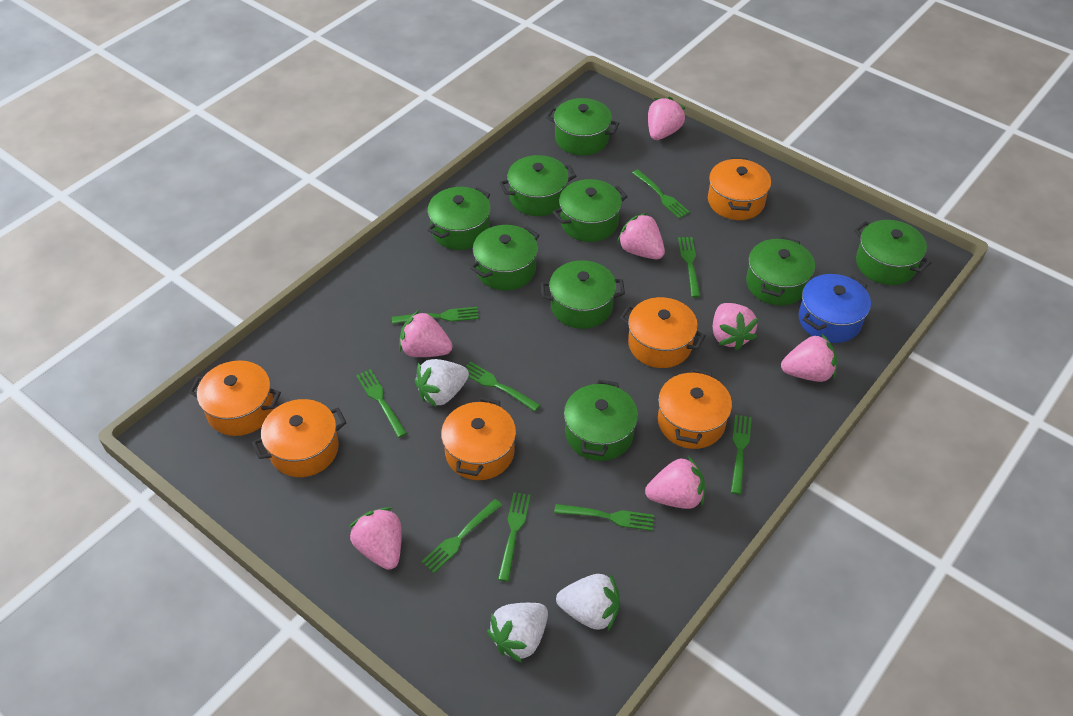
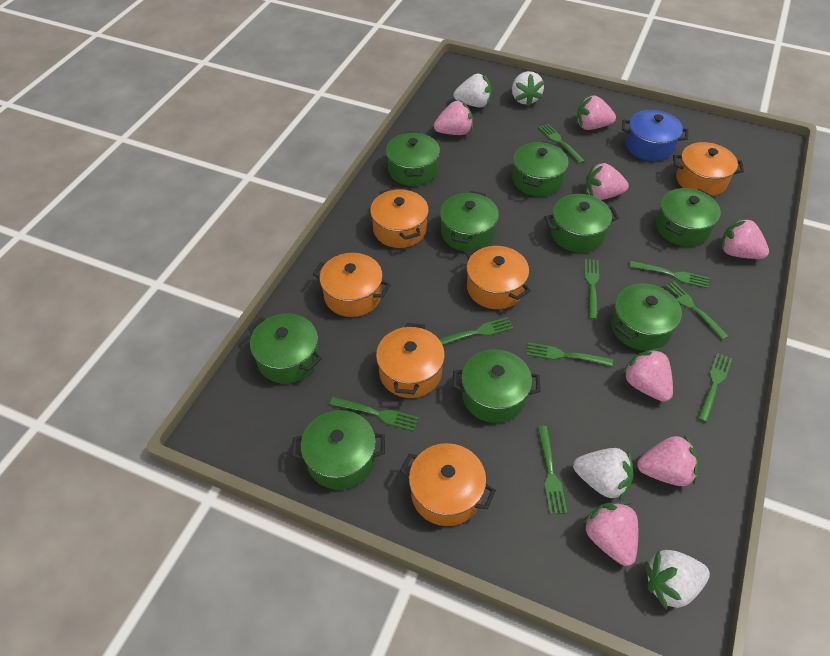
white strawberry: 3 -> 4

